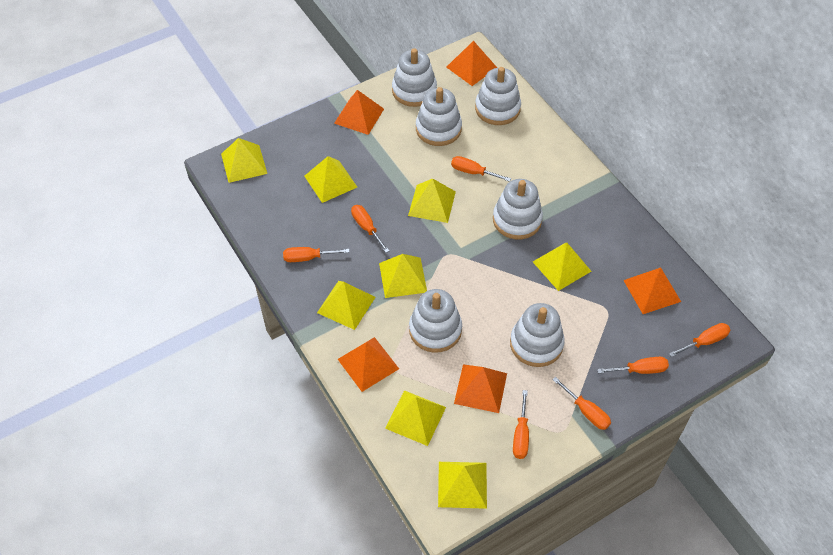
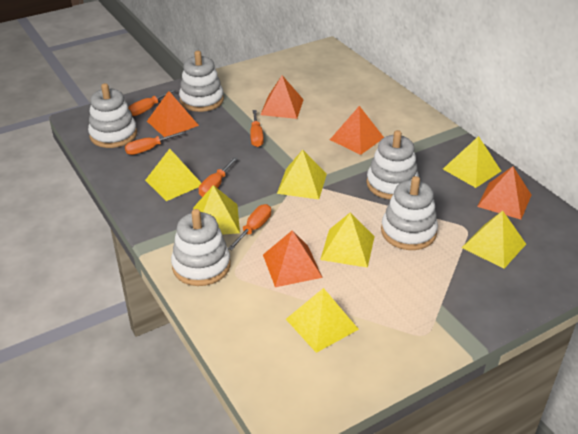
orange screwdriver: 7 -> 5
white stacking toy: 6 -> 5
yellow pyramid: 8 -> 7

